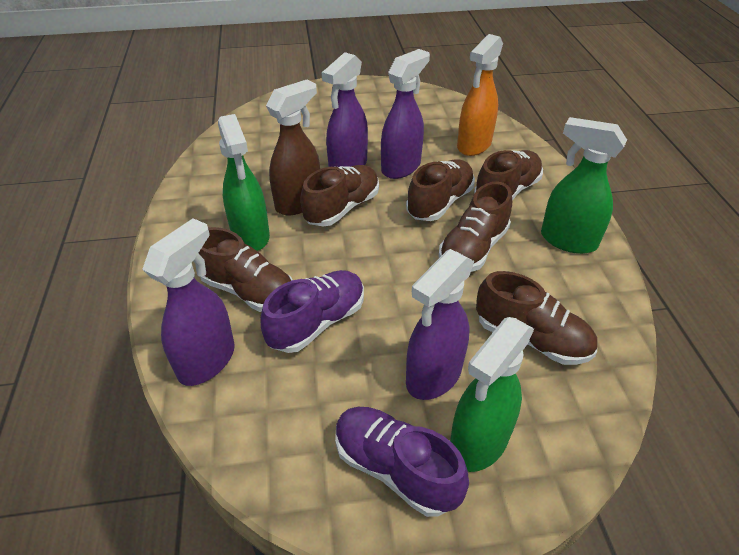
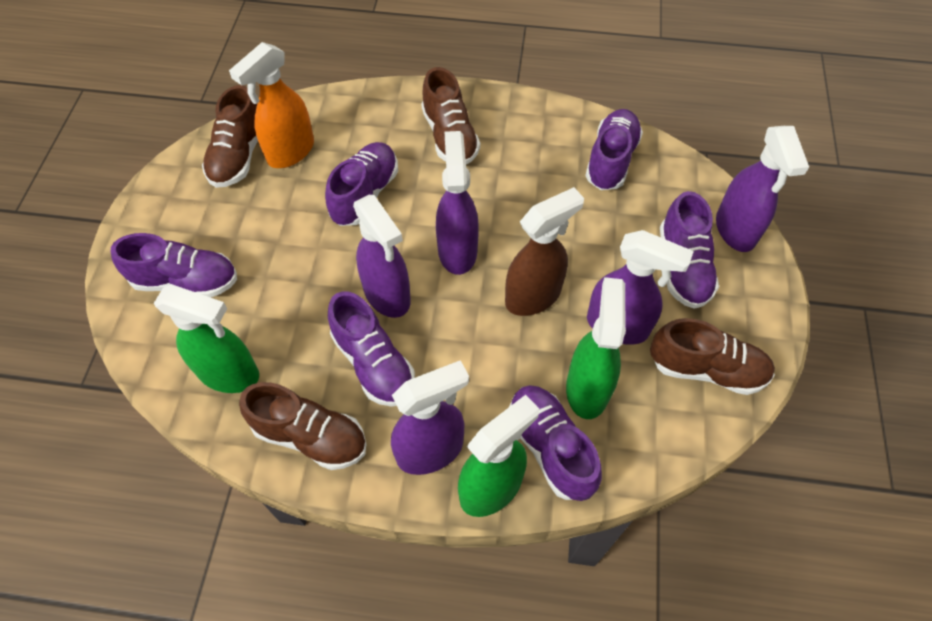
brown shoe: 6 -> 4
purple shoe: 2 -> 6
purple spray bottle: 4 -> 5

